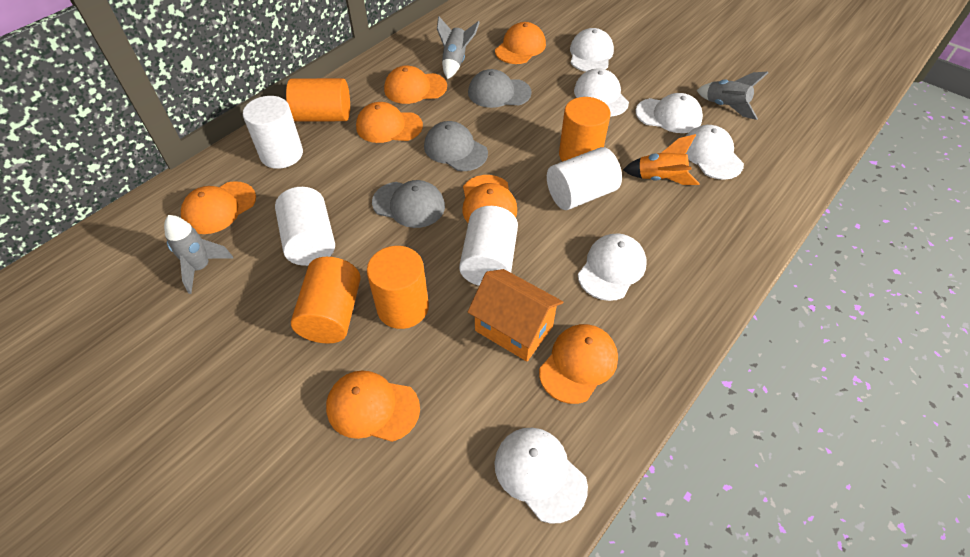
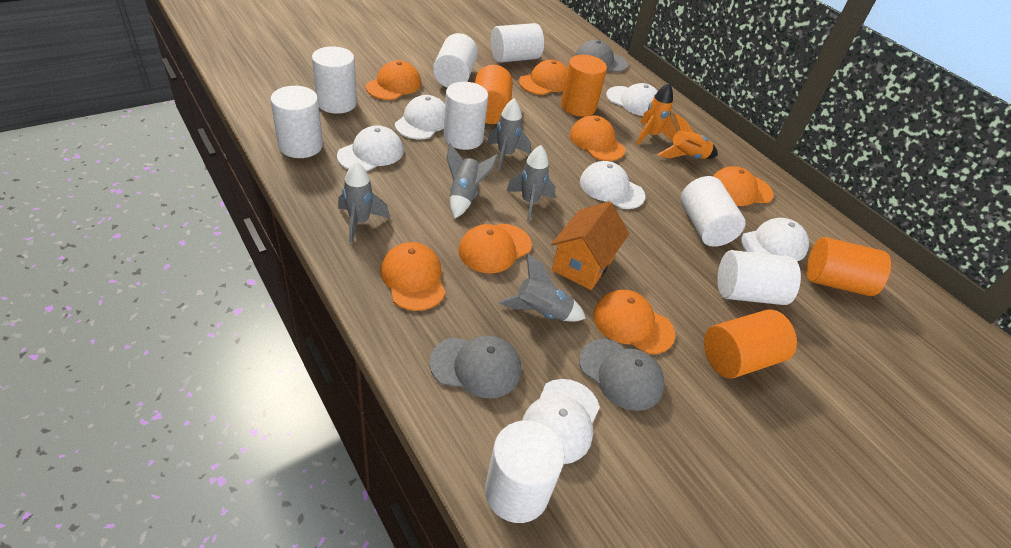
grey rocket: 3 -> 5
orange rocket: 1 -> 2
white cylinder: 4 -> 8

